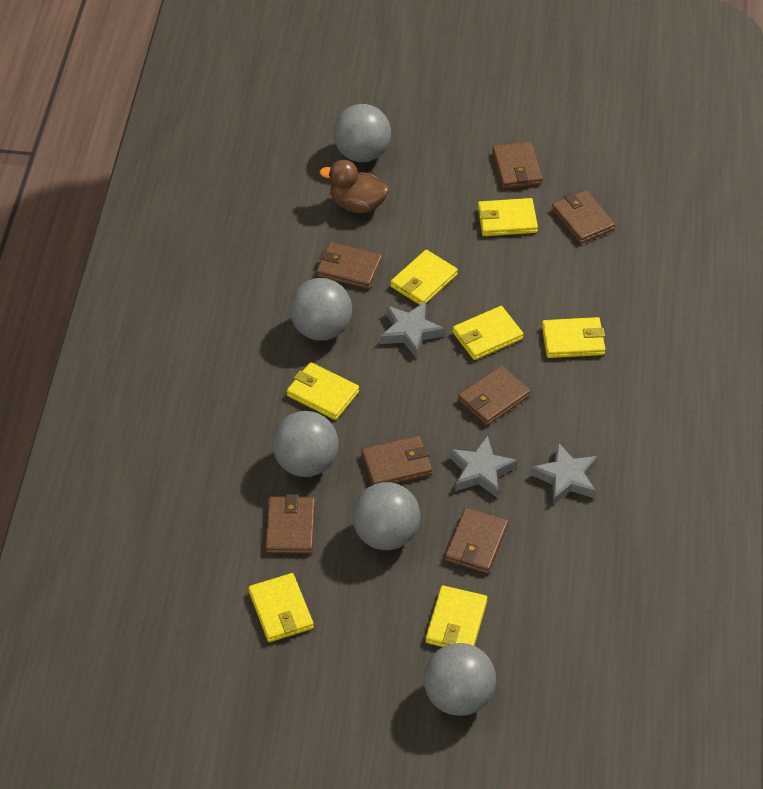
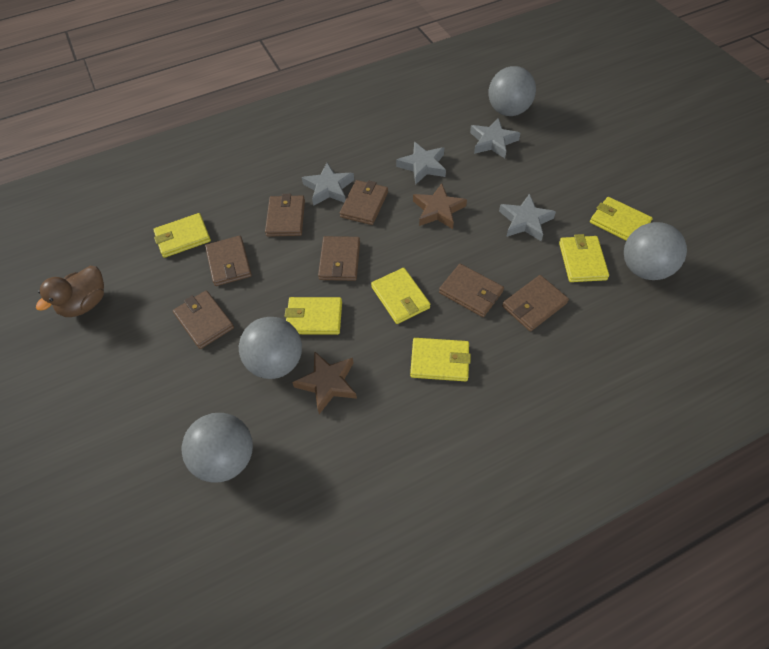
brown star: 0 -> 2
grey ball: 5 -> 4
grey star: 3 -> 4
yellow wallet: 7 -> 6

